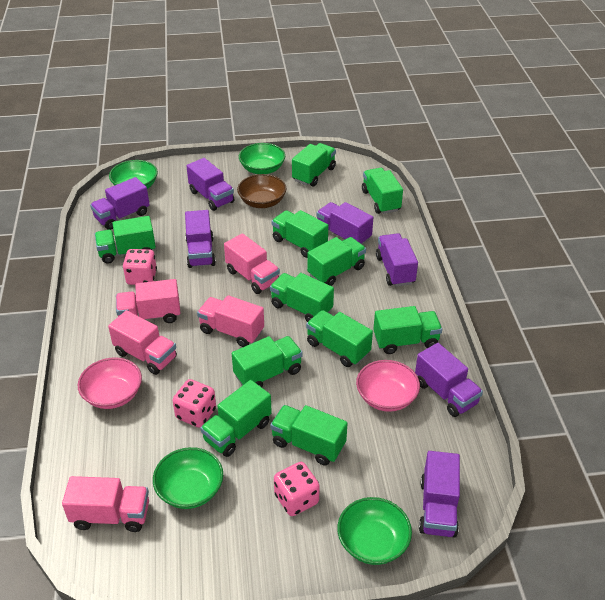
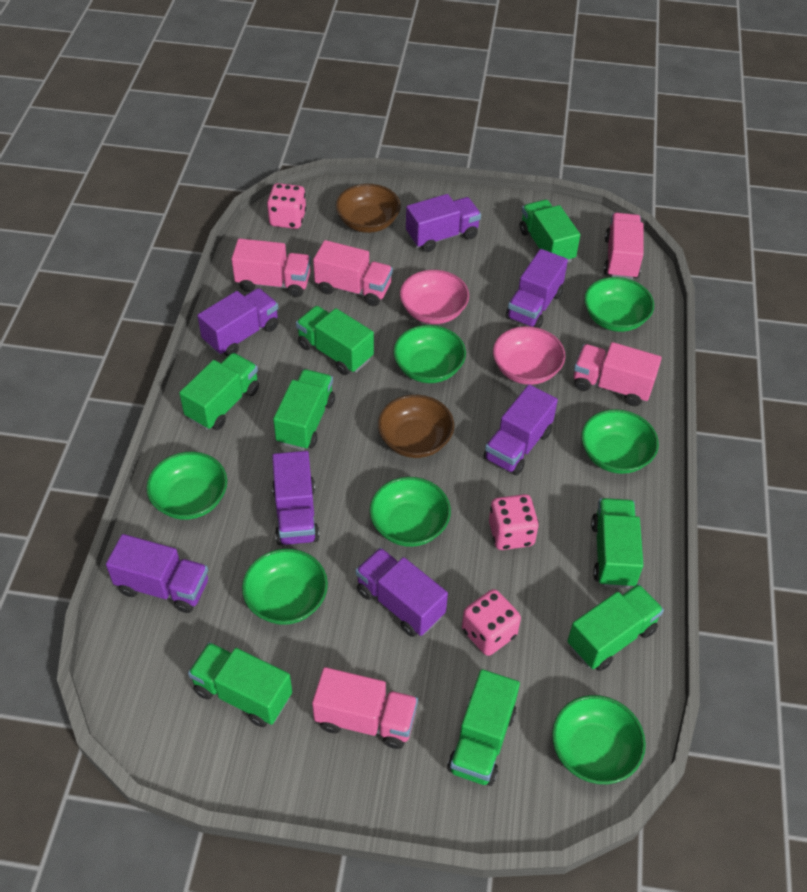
brown bowl: 1 -> 2
green bowl: 4 -> 7
green truck: 11 -> 8

